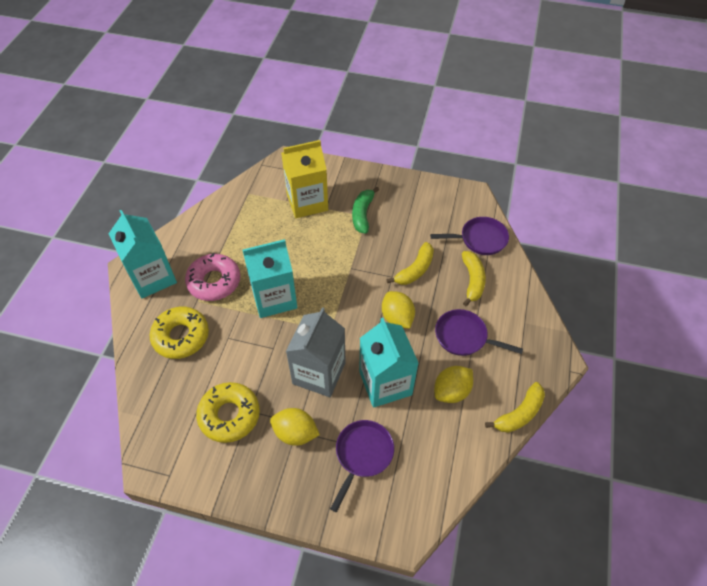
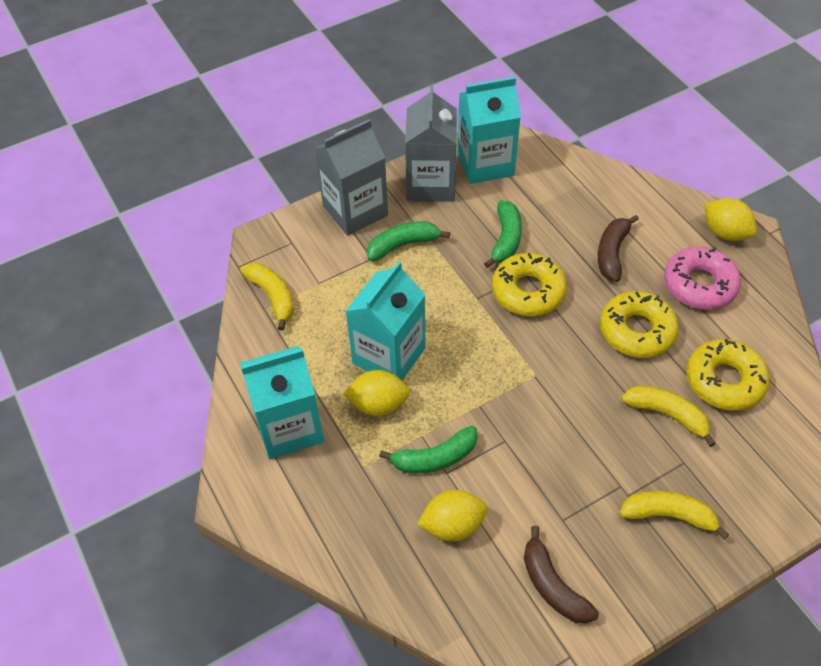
brown banana: 0 -> 2
green banana: 1 -> 3
grey carton: 1 -> 2
purple pan: 3 -> 0
yellow carton: 1 -> 0
yellow donut: 2 -> 3

